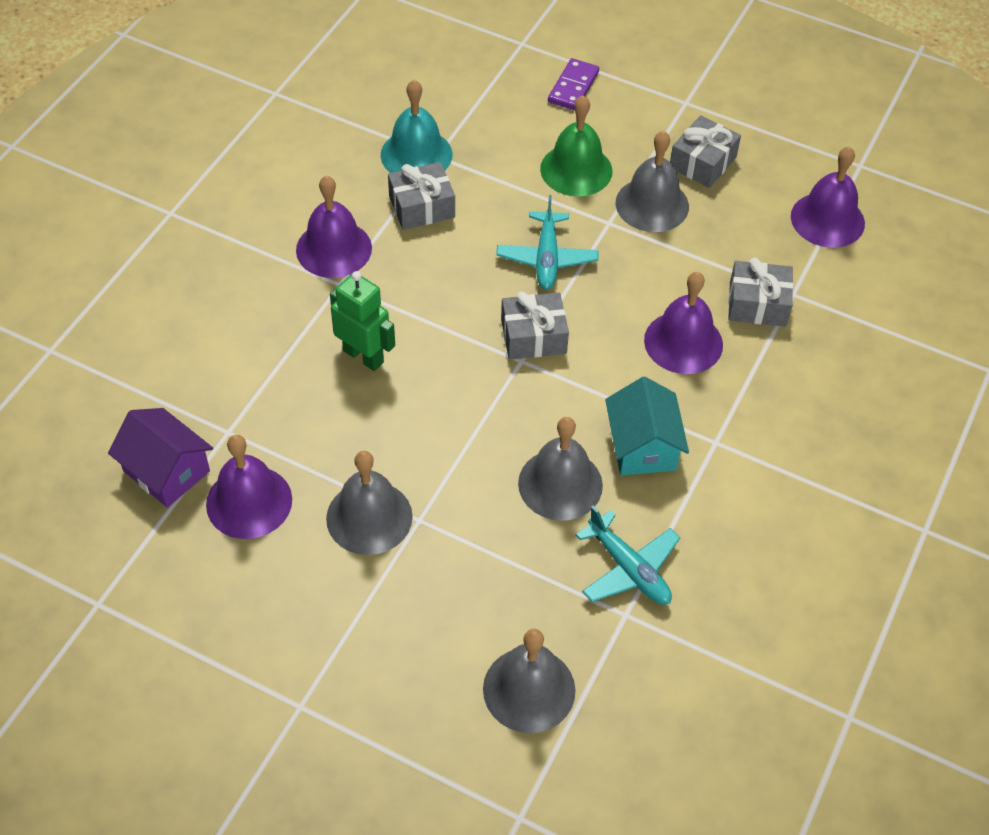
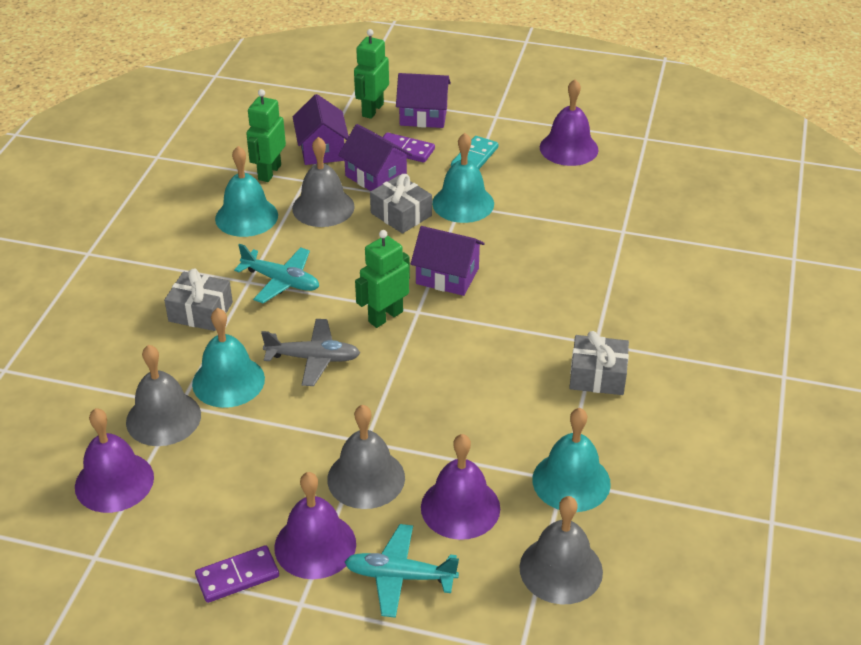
green bell: 1 -> 0
green robot: 1 -> 3
grey gift: 4 -> 3
grey plane: 0 -> 1
purple domino: 1 -> 2
purple house: 1 -> 4
turquoise bell: 1 -> 4
turquoise domino: 0 -> 1
turquoise house: 1 -> 0

